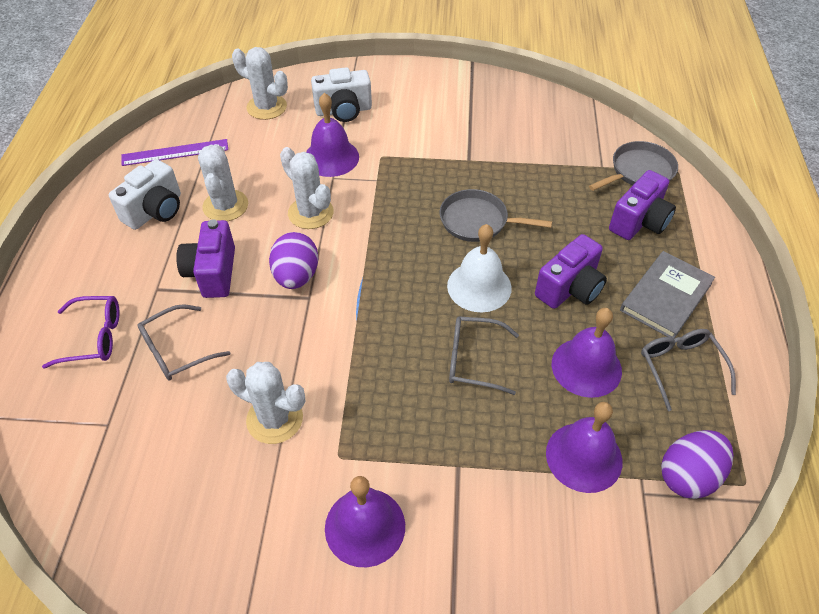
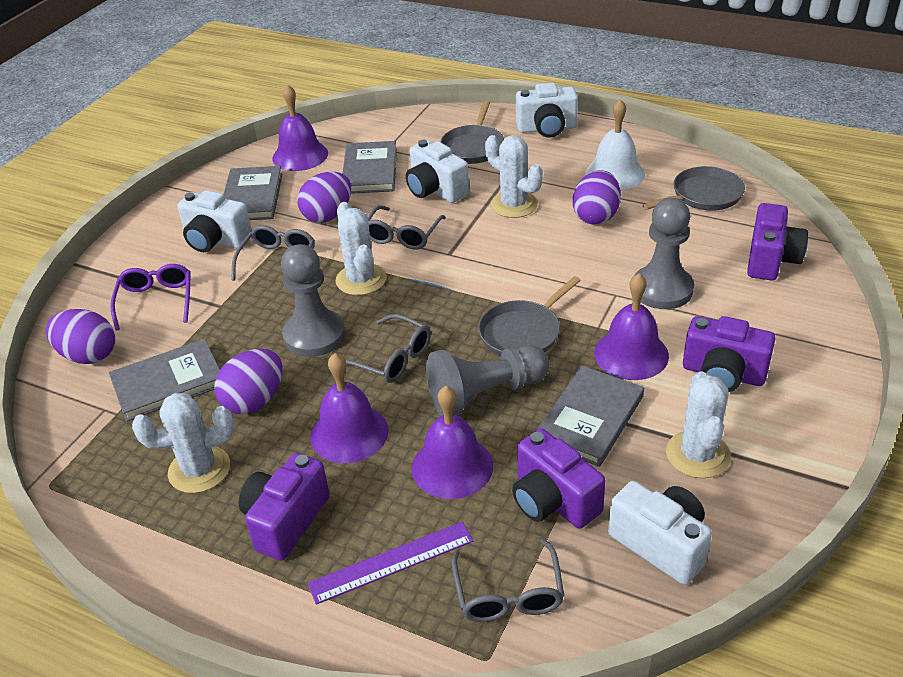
grey book: 1 -> 4
grey glasses: 3 -> 4
grey pan: 2 -> 3
grey pawn: 0 -> 3
purple camera: 3 -> 4
purple egg: 2 -> 4
white camera: 2 -> 4

